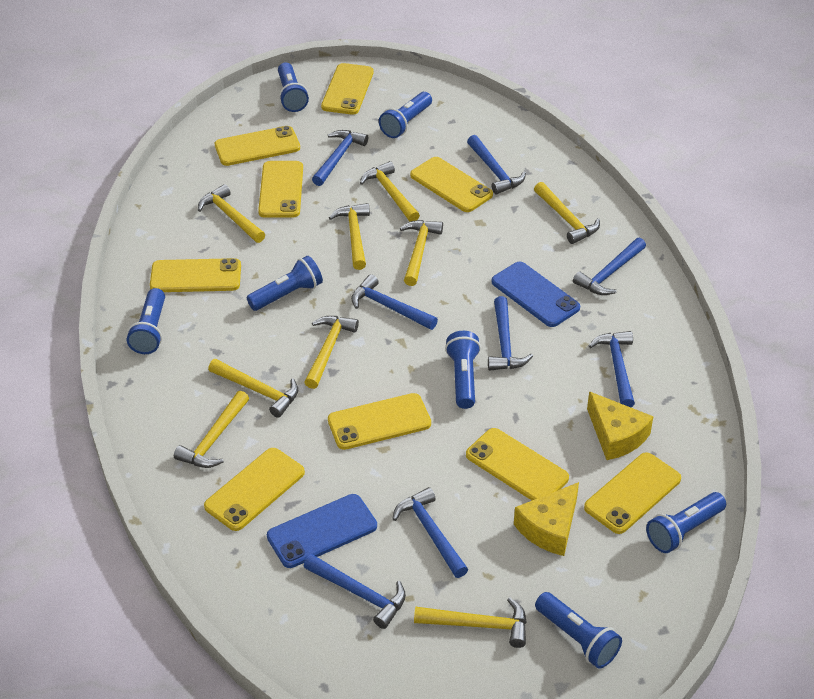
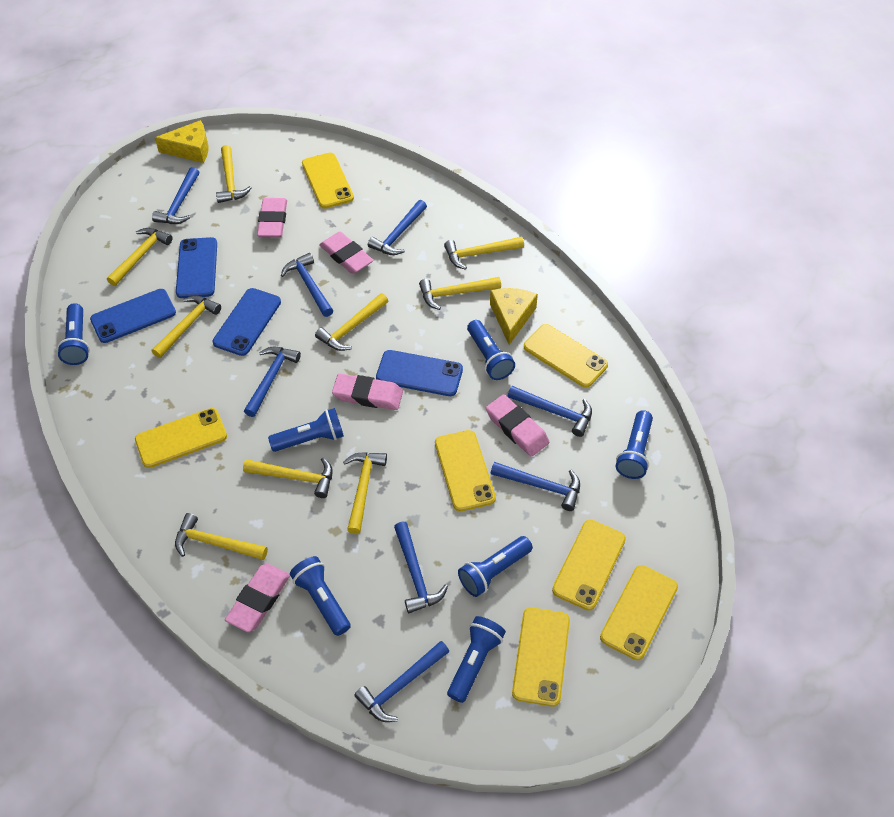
blue phone: 2 -> 4
pink eraser: 0 -> 5
yellow phone: 9 -> 7

